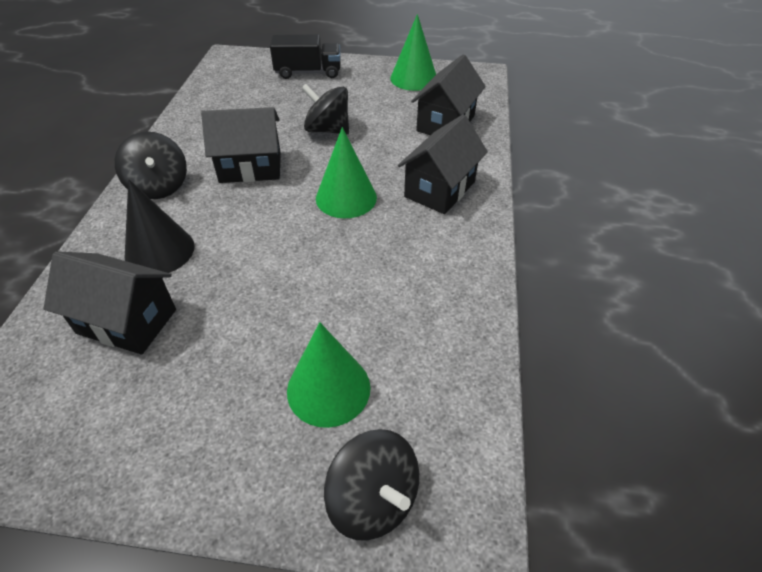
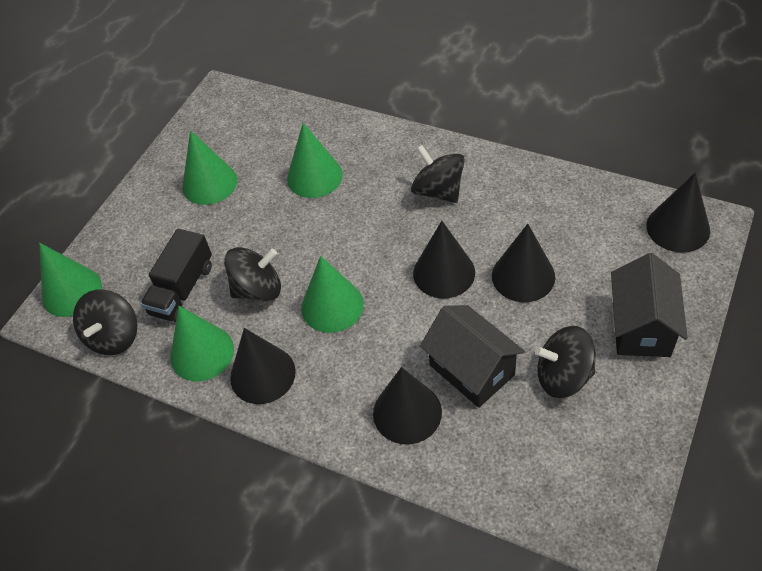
black cone: 1 -> 5
black house: 4 -> 2
black spinning top: 3 -> 4
green cone: 3 -> 5

